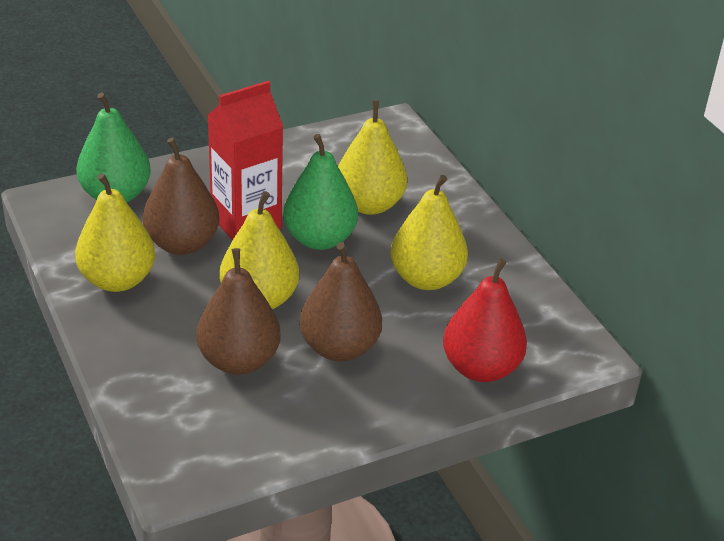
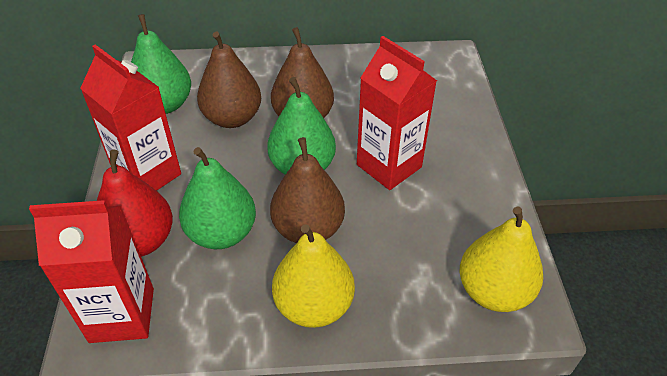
green pear: 2 -> 3
red carton: 1 -> 3
yellow pear: 4 -> 2

